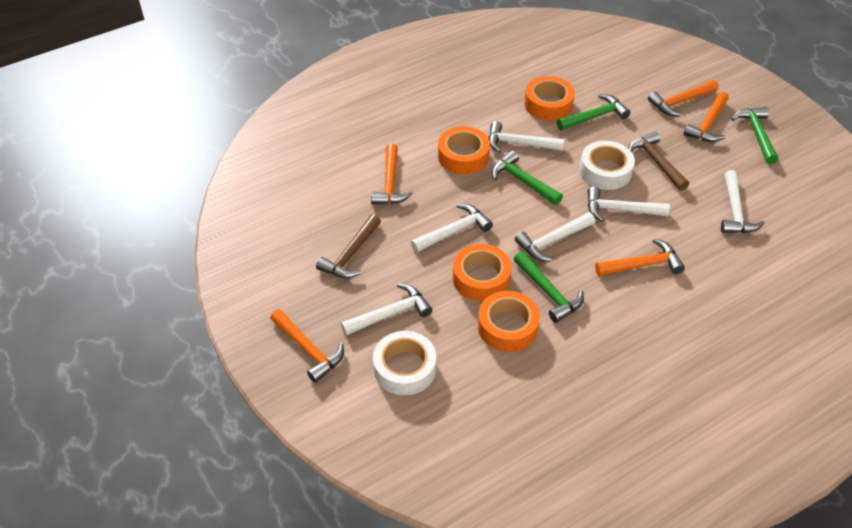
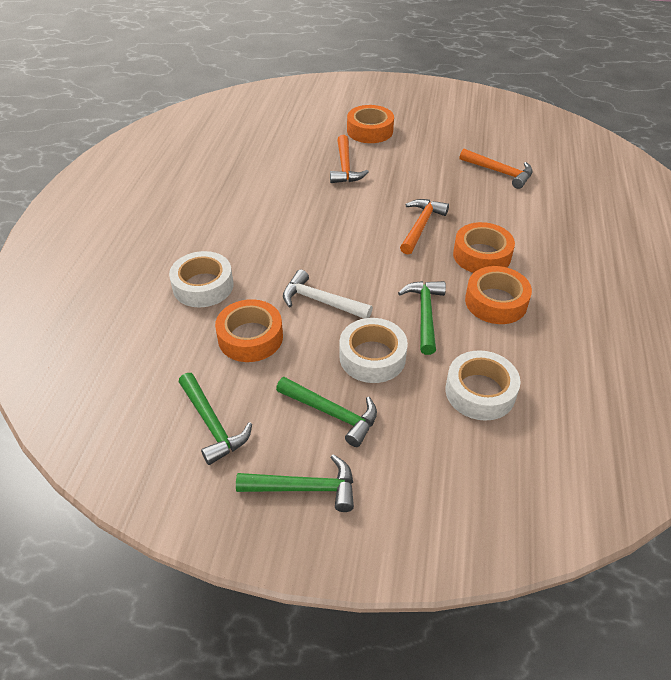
brown hammer: 2 -> 0
orange hammer: 5 -> 3
white hammer: 6 -> 1
white tape: 2 -> 3

